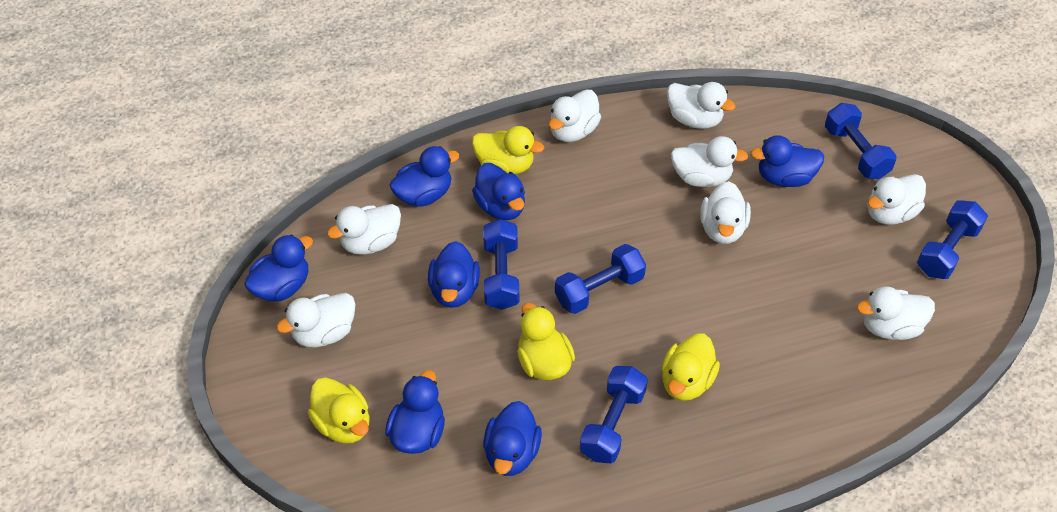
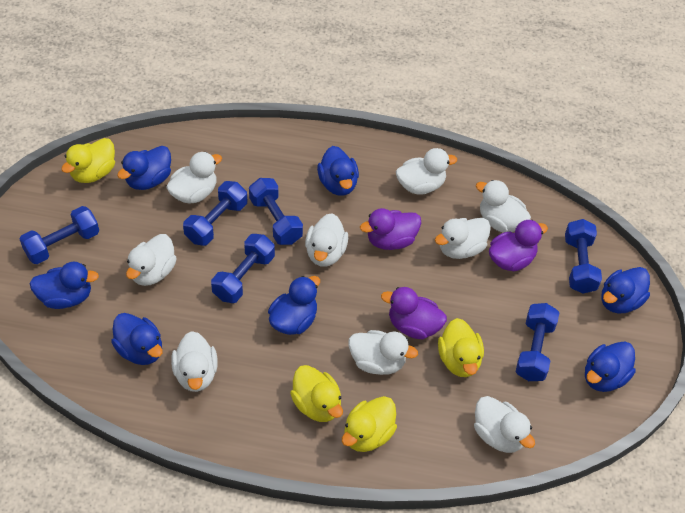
blue dumbbell: 5 -> 6
purple duck: 0 -> 3
white duck: 8 -> 9

